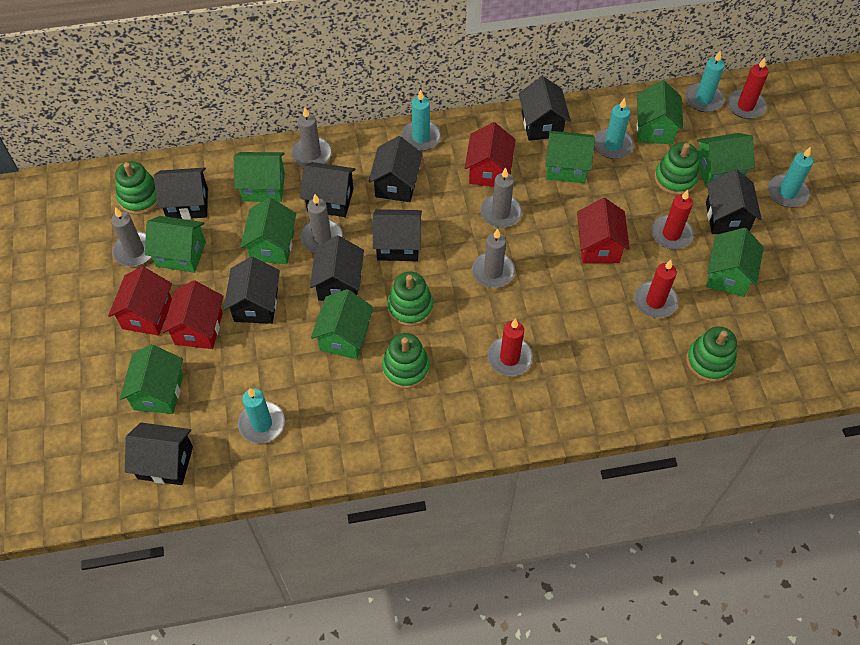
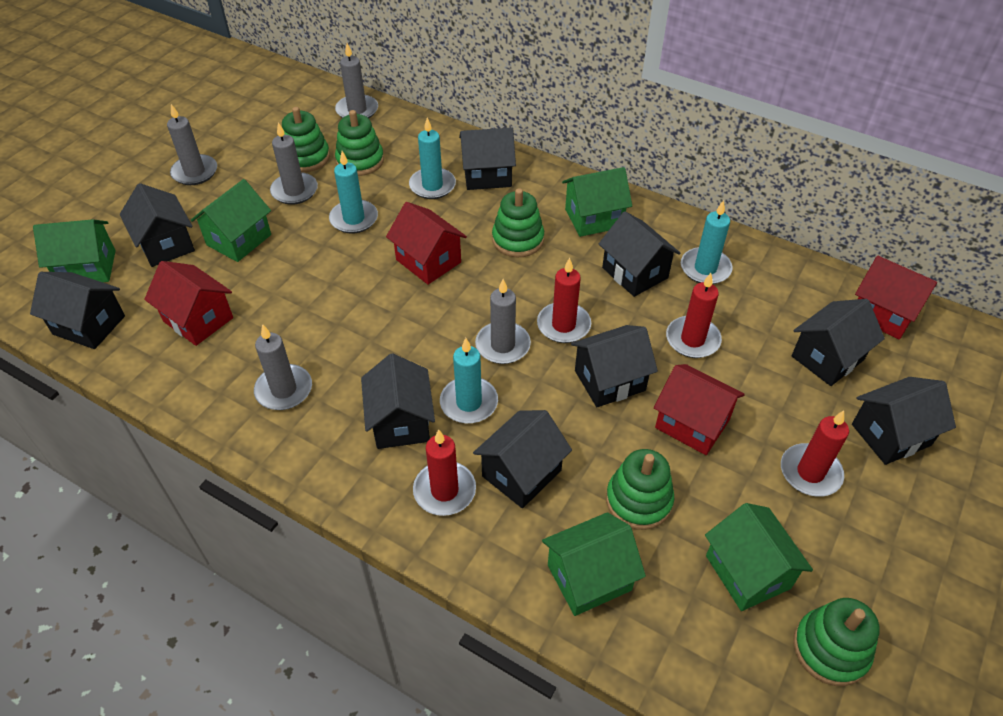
green house: 9 -> 5
turquoise candle: 5 -> 4

